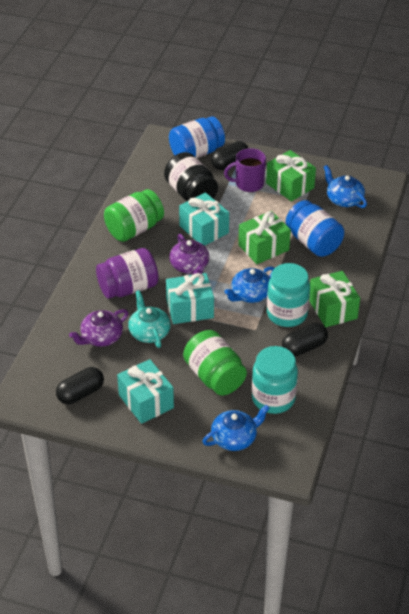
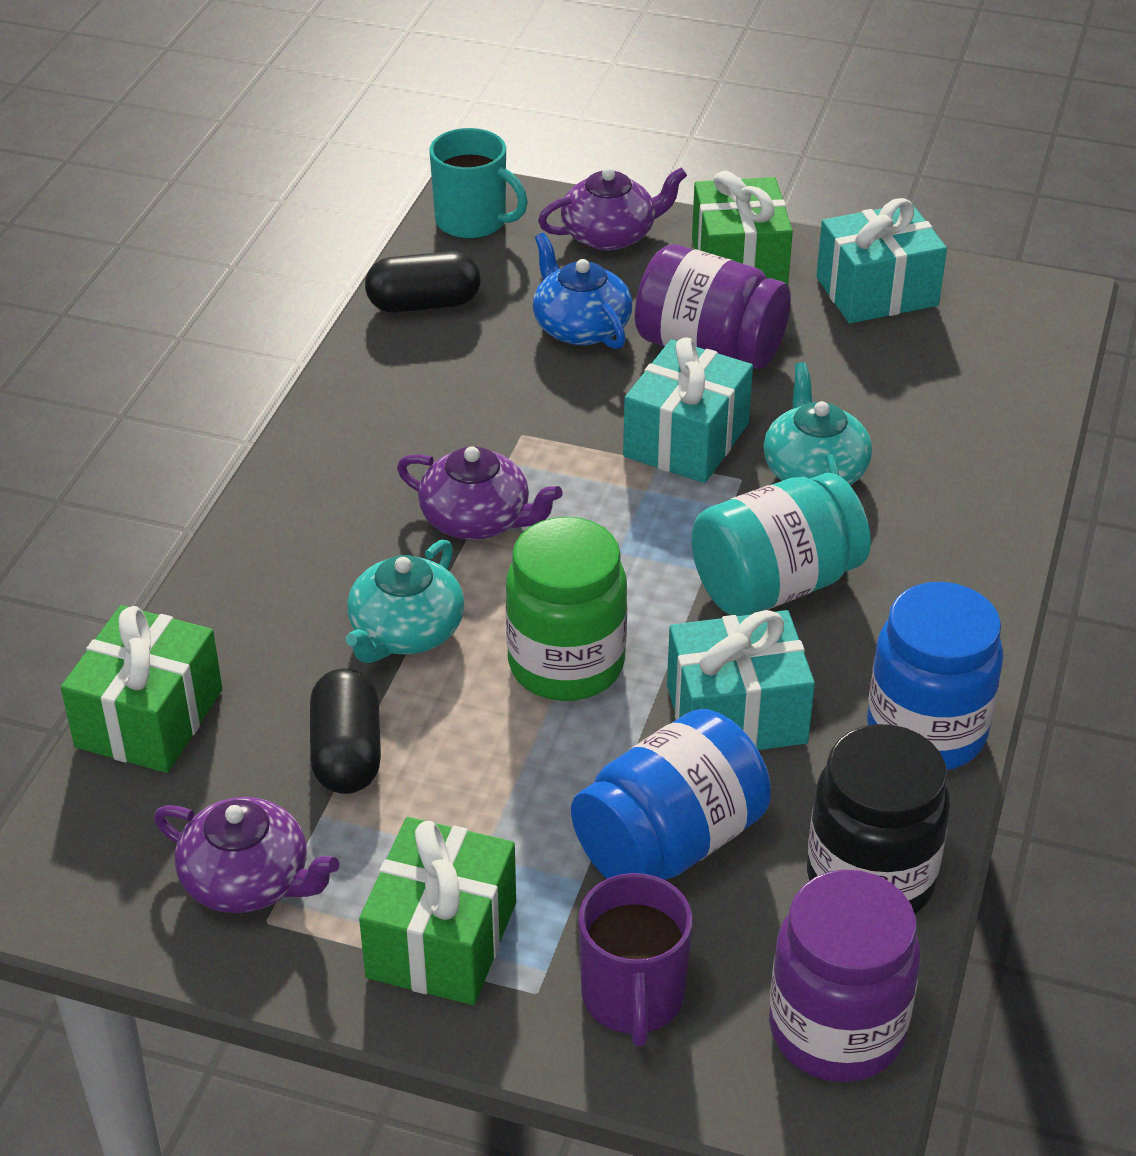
black capsule: 3 -> 2
blue teapot: 3 -> 1
green jar: 2 -> 1
purple jar: 1 -> 2
purple teapot: 2 -> 3
turquoise jar: 2 -> 1
turquoise mug: 0 -> 1
turquoise teapot: 1 -> 2

